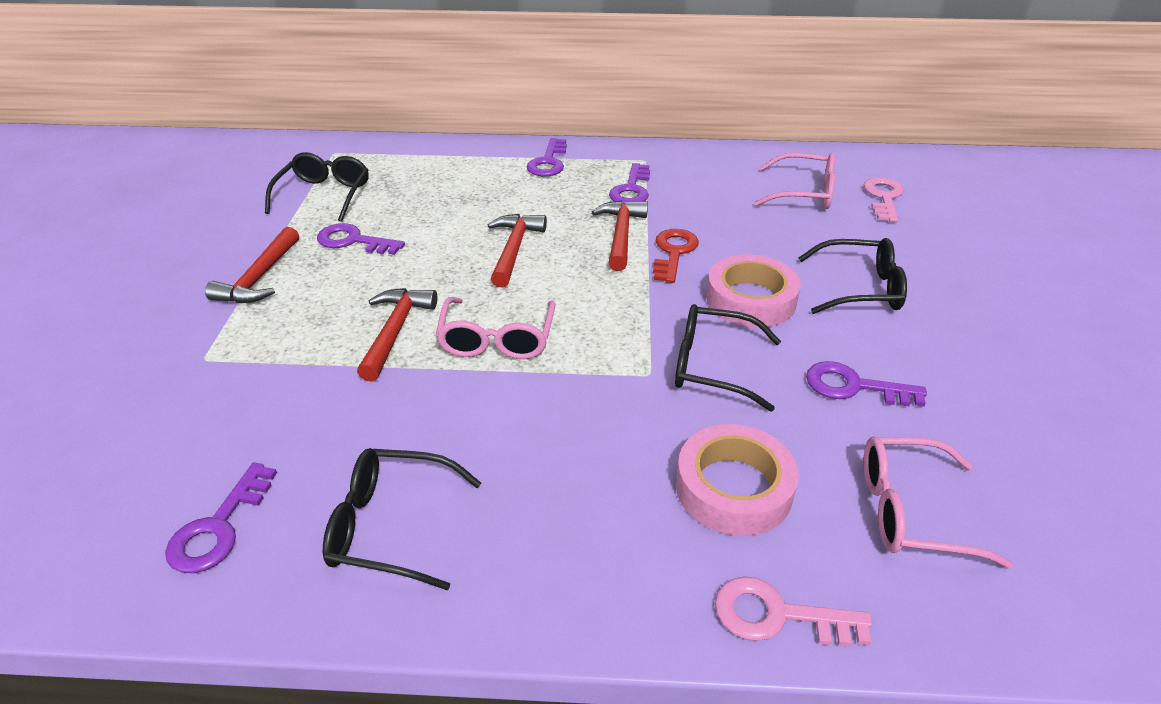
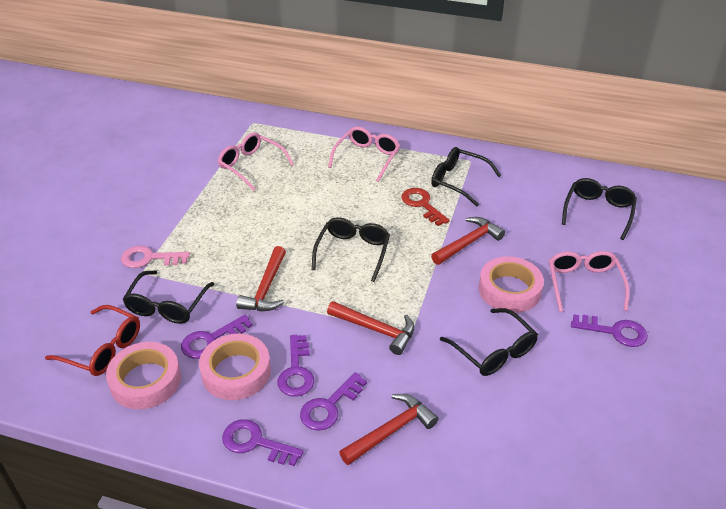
black glasses: 4 -> 5
pink key: 2 -> 1
pink tape: 2 -> 3
red glasses: 0 -> 1

